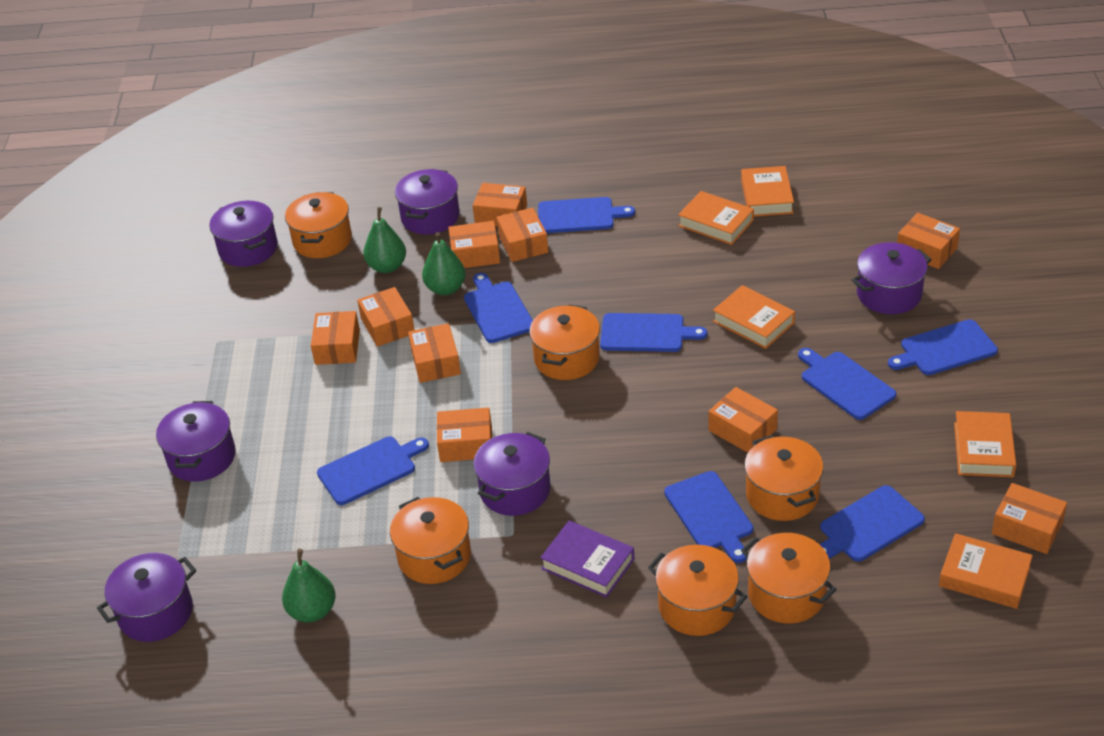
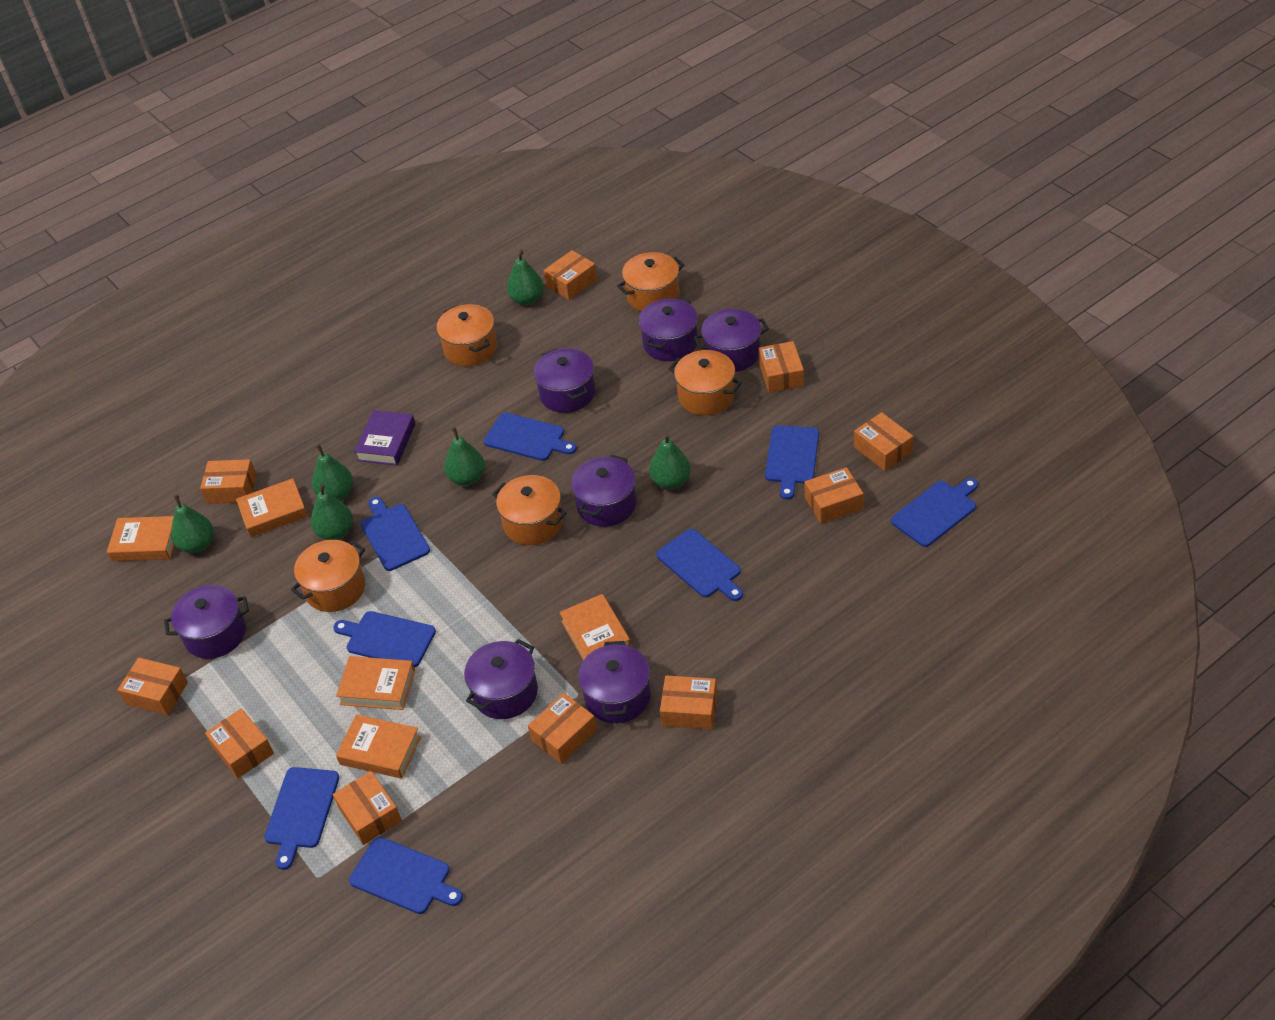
green pear: 3 -> 6
orange pot: 6 -> 5
purple pot: 6 -> 7

